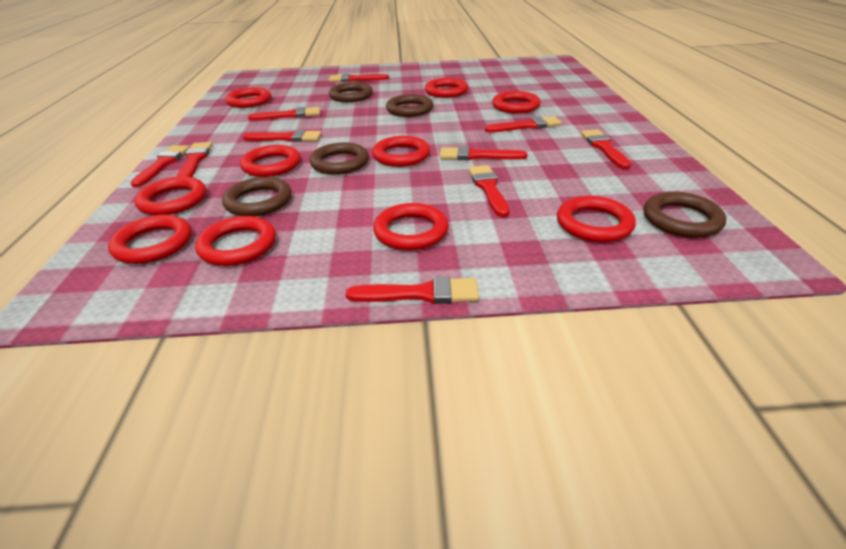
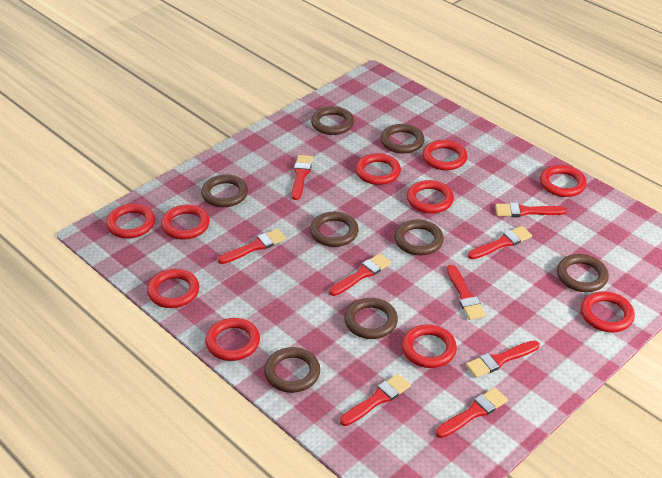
brown ring: 5 -> 8
red brush: 10 -> 9

